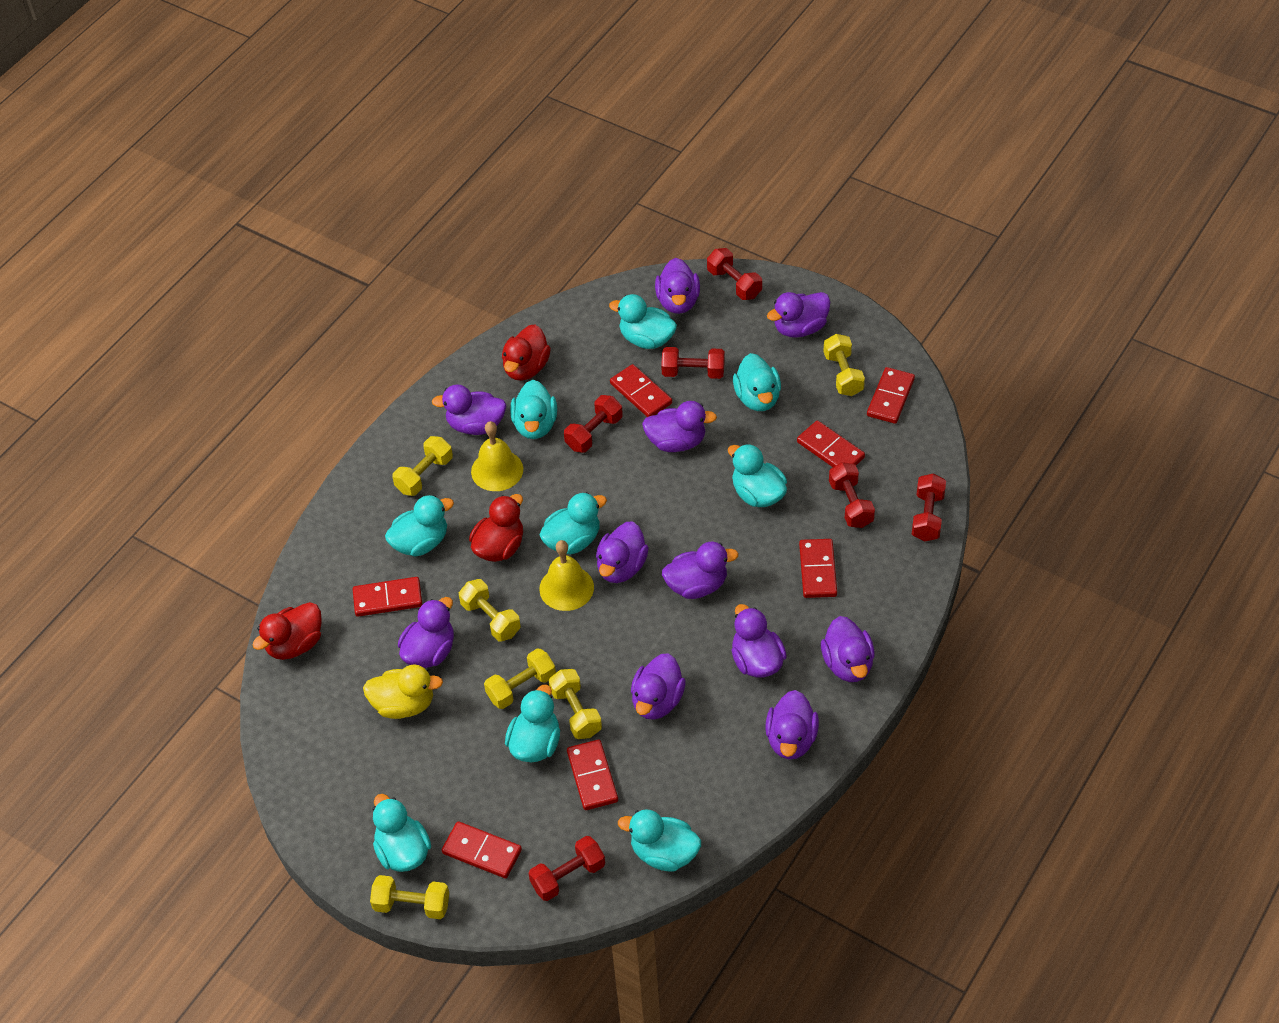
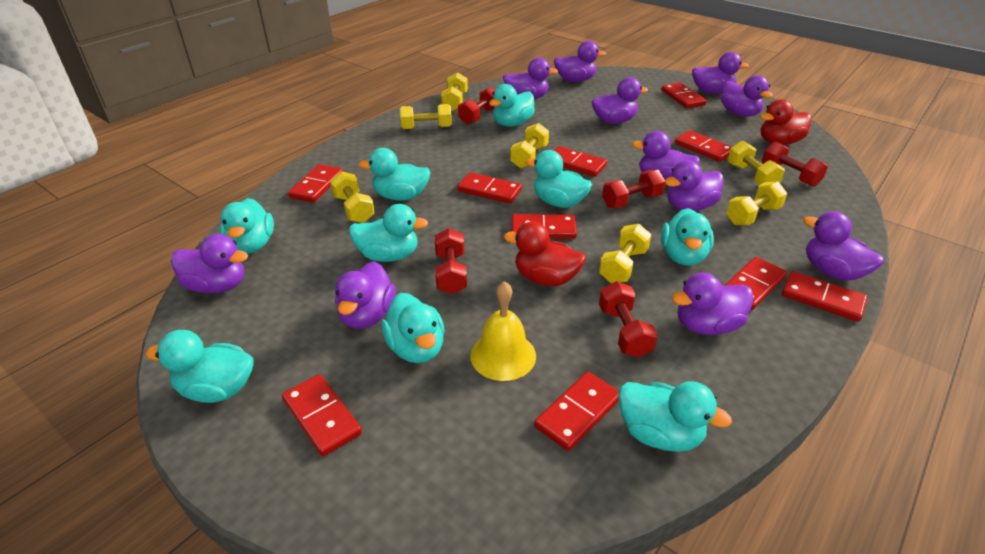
red domino: 7 -> 10
red duck: 3 -> 2
red dumbbell: 6 -> 5
yellow bell: 2 -> 1
yellow duck: 1 -> 0
yellow dumbbell: 6 -> 7

